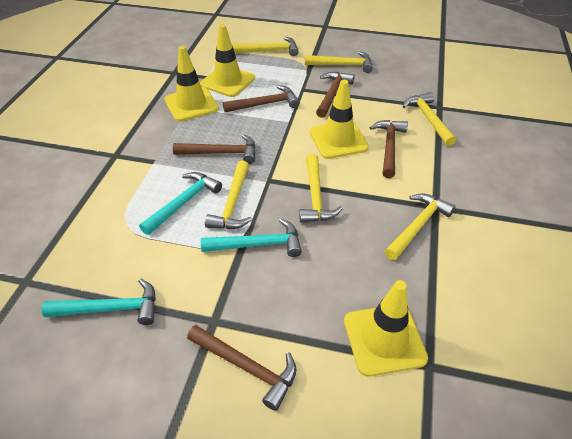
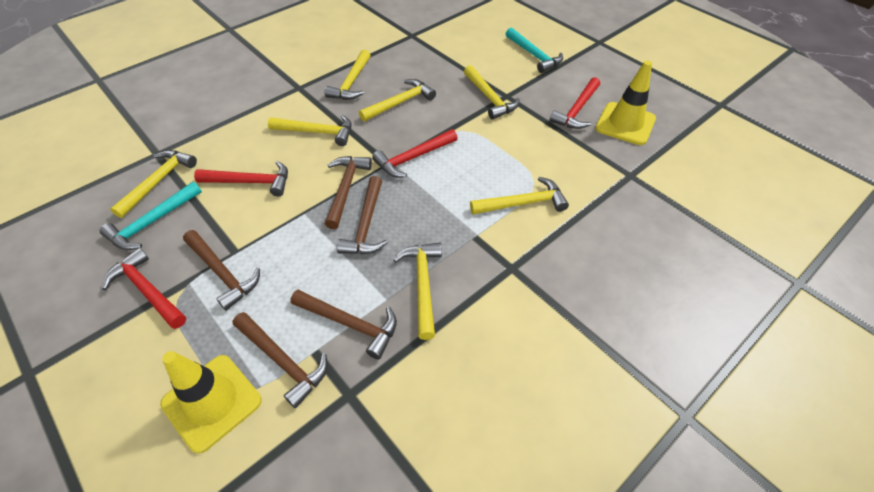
red hammer: 0 -> 4
turquoise hammer: 3 -> 2
yellow hammer: 6 -> 7
yellow traffic cone: 4 -> 2

